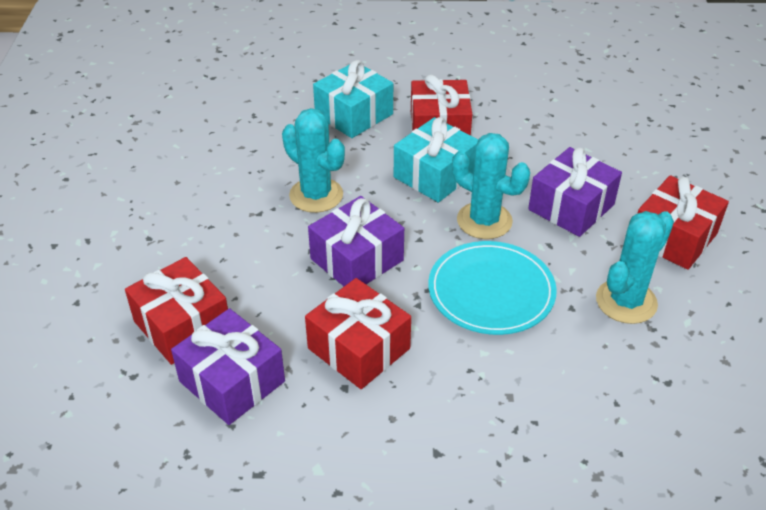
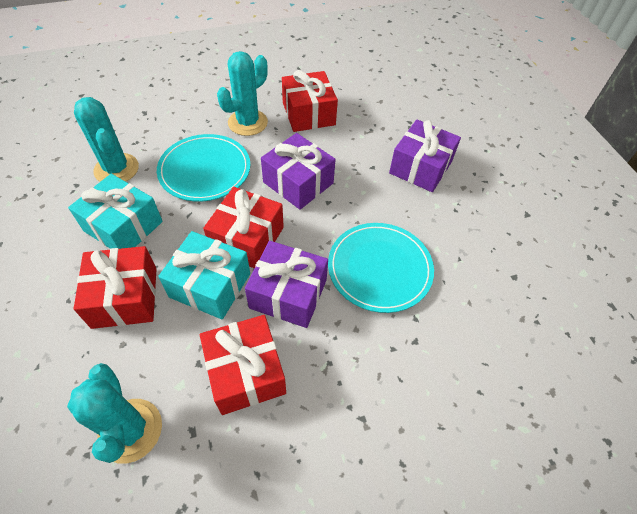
turquoise plate: 1 -> 2

